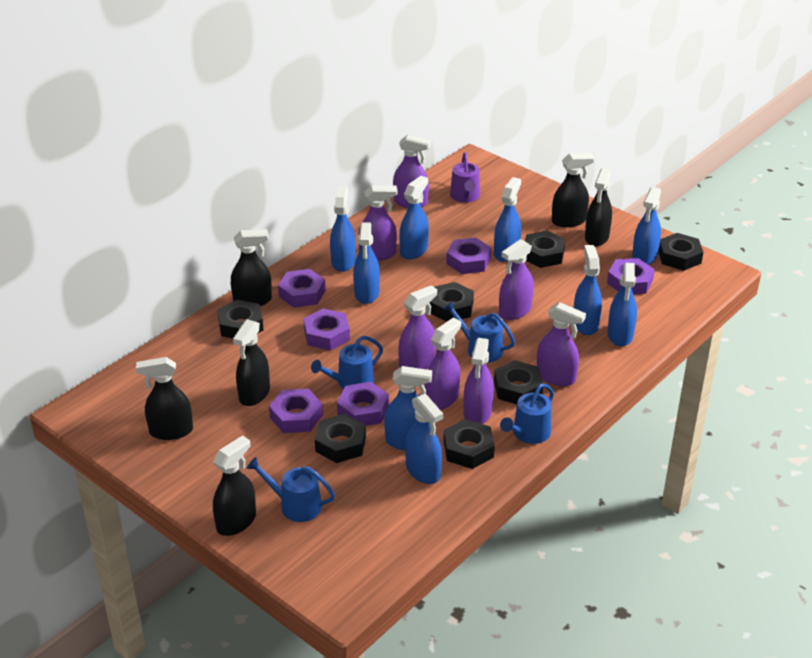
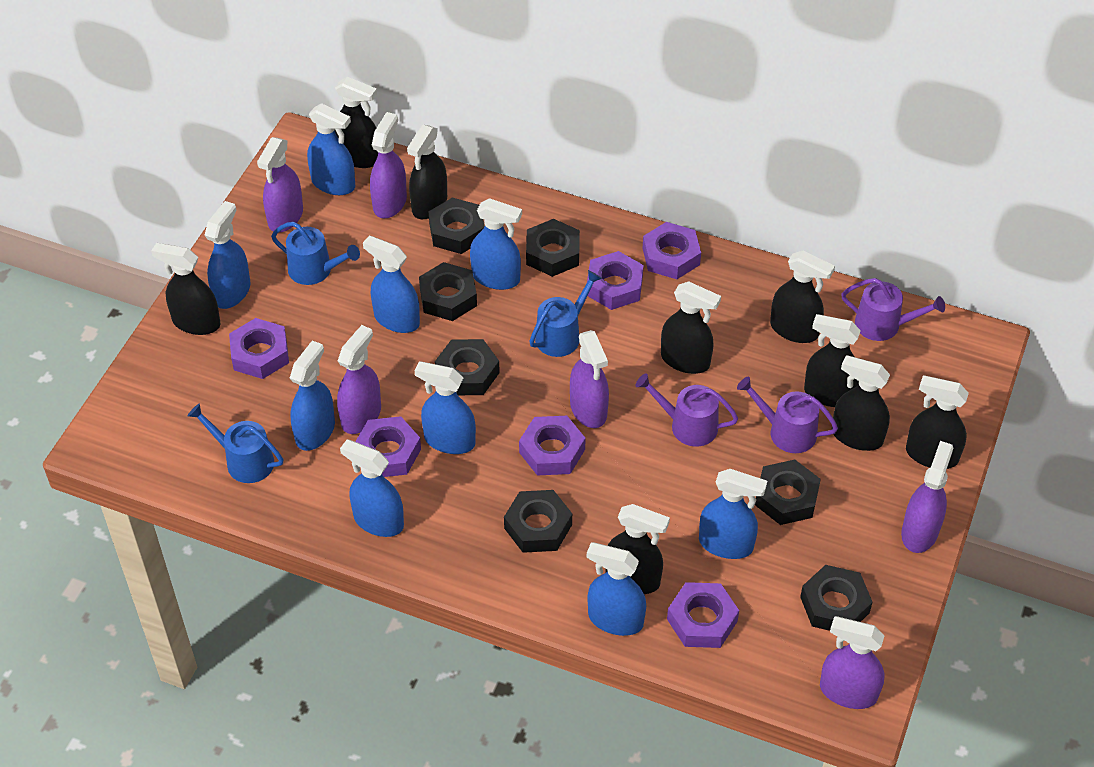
black spray bottle: 6 -> 9
blue watering can: 4 -> 3
purple spray bottle: 7 -> 6
purple watering can: 1 -> 3

